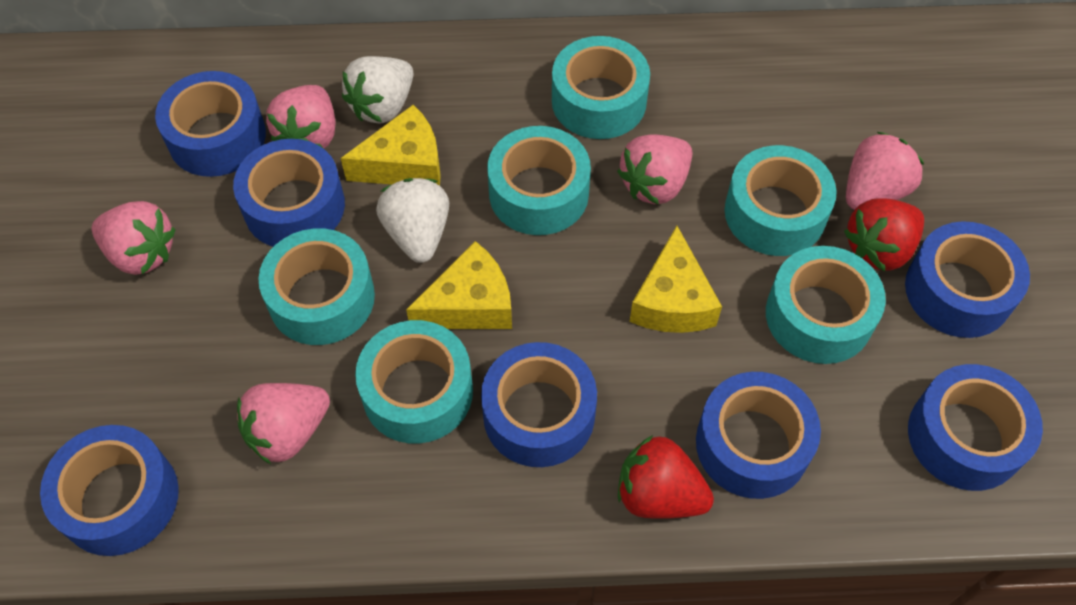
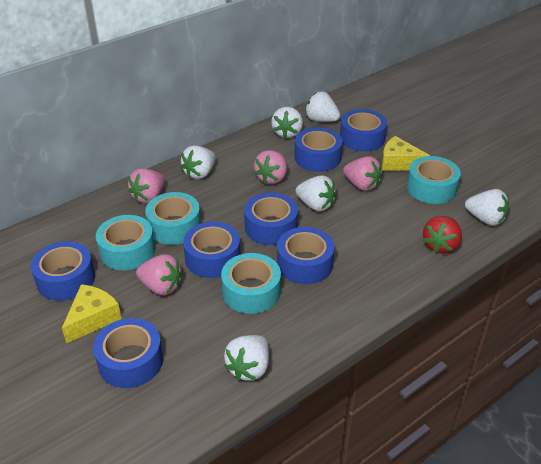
pink strawberry: 5 -> 4
red strawberry: 2 -> 1
turquoise tape: 6 -> 4
white strawberry: 2 -> 6
yellow cheese: 3 -> 2

